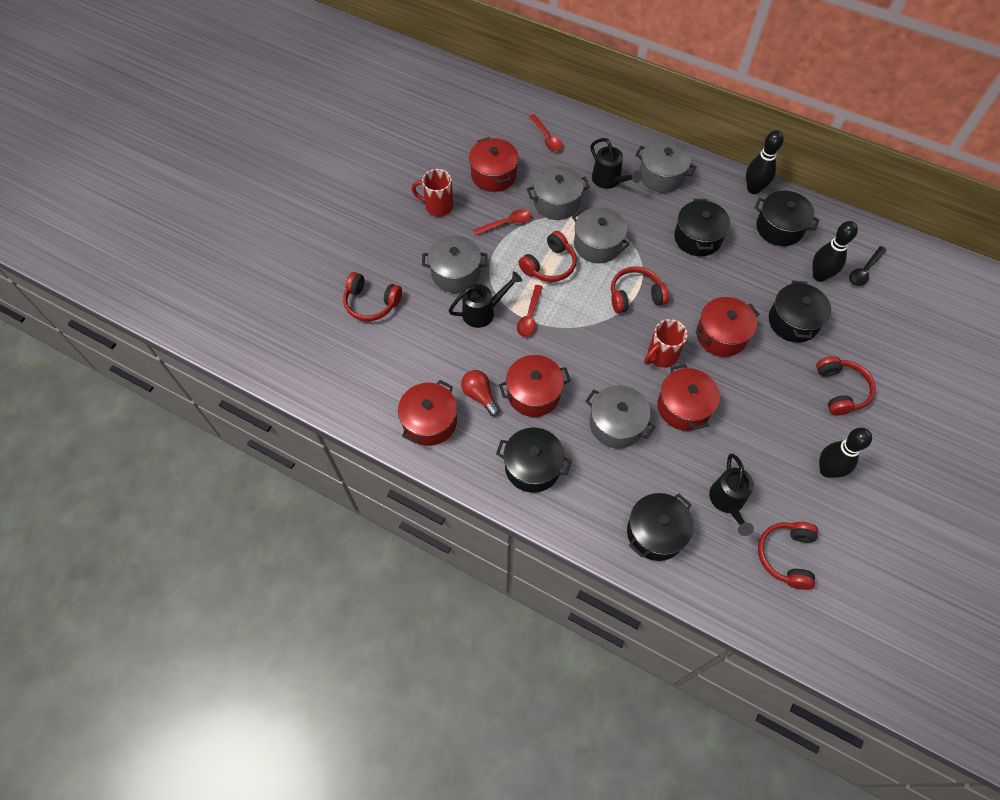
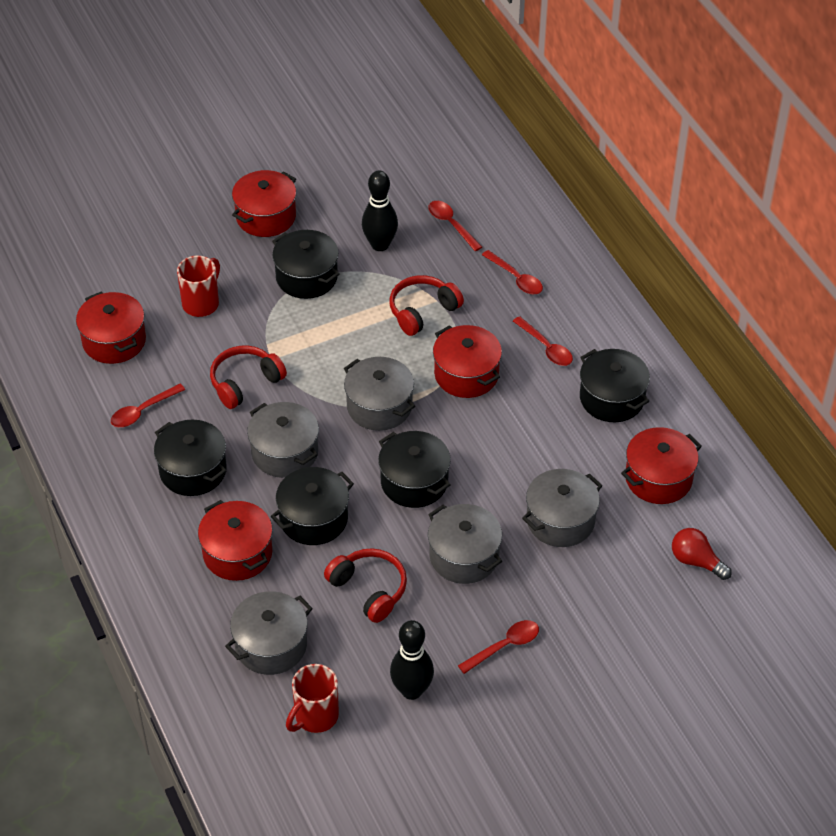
black bowling pin: 3 -> 2
black spoon: 1 -> 0
black watering can: 3 -> 0
red headphones: 5 -> 3
red spoon: 3 -> 5

